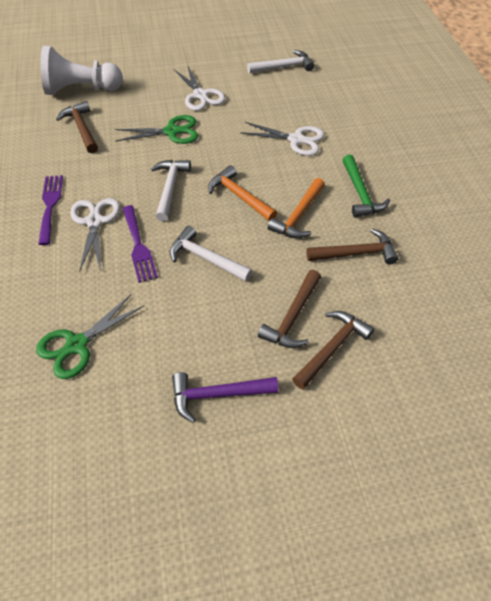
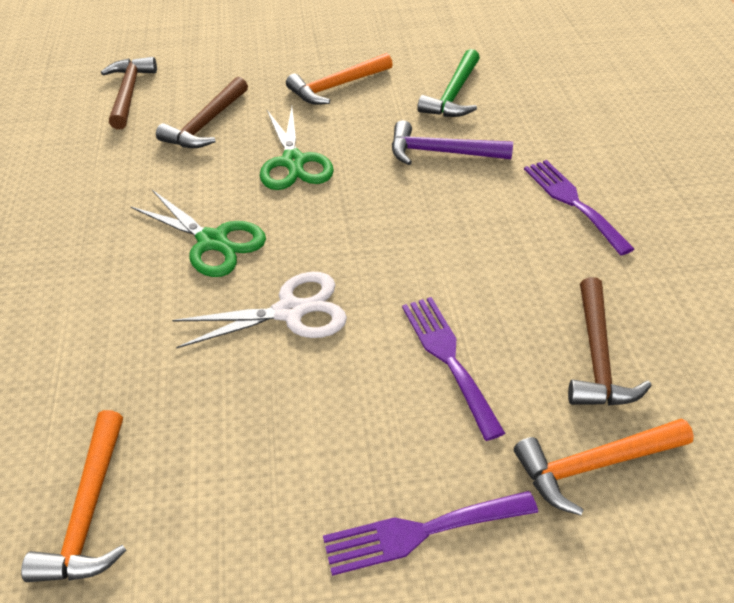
brown hammer: 4 -> 3
orange hammer: 2 -> 3
purple fork: 2 -> 3
white hammer: 3 -> 0
white pawn: 1 -> 0
white scissors: 3 -> 1

